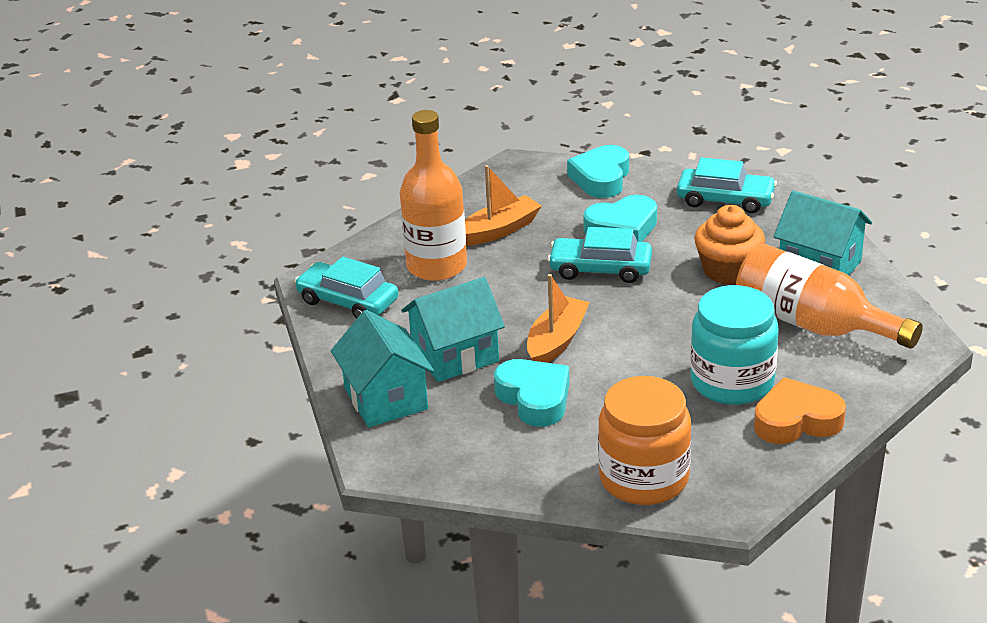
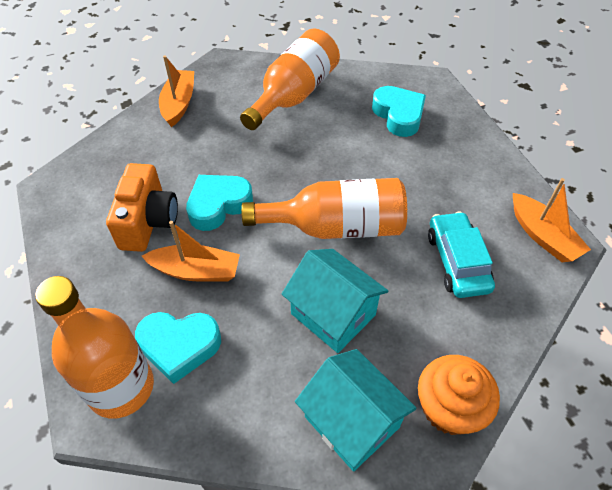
orange boat: 2 -> 3
orange bottle: 2 -> 3
orange camera: 0 -> 1
orange heart: 1 -> 0
orange jar: 1 -> 0
turquoise car: 3 -> 1
turquoise house: 3 -> 2
turquoise jar: 1 -> 0

